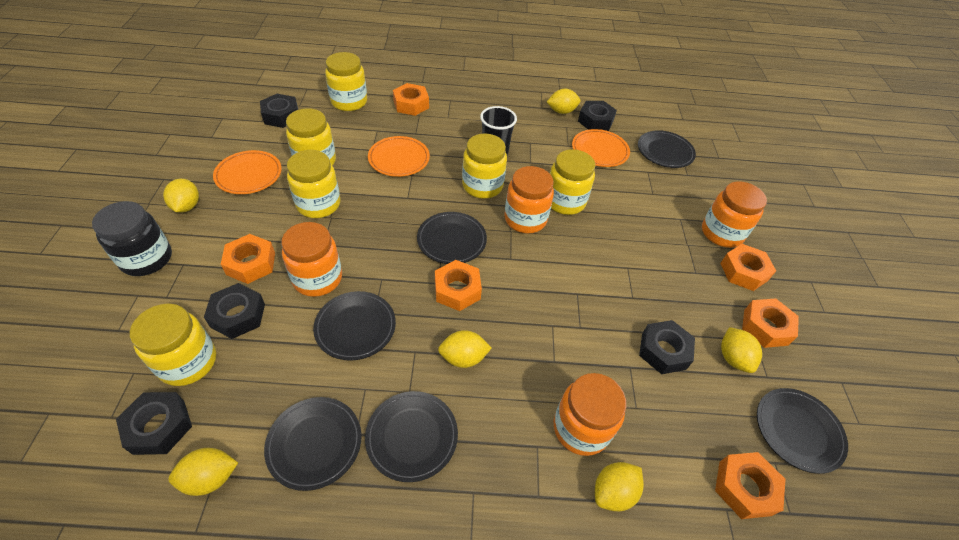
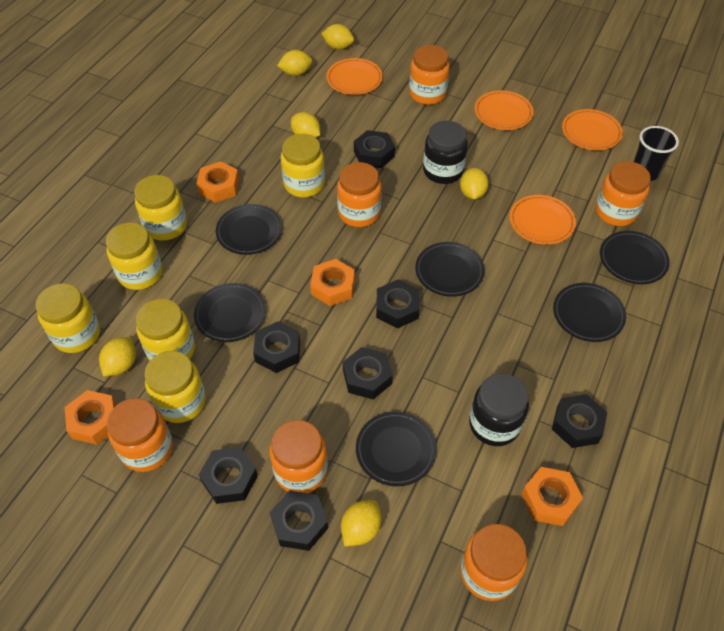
black jar: 1 -> 2
black nut: 5 -> 7
orange jar: 4 -> 6
orange nut: 6 -> 4
orange plate: 3 -> 4

